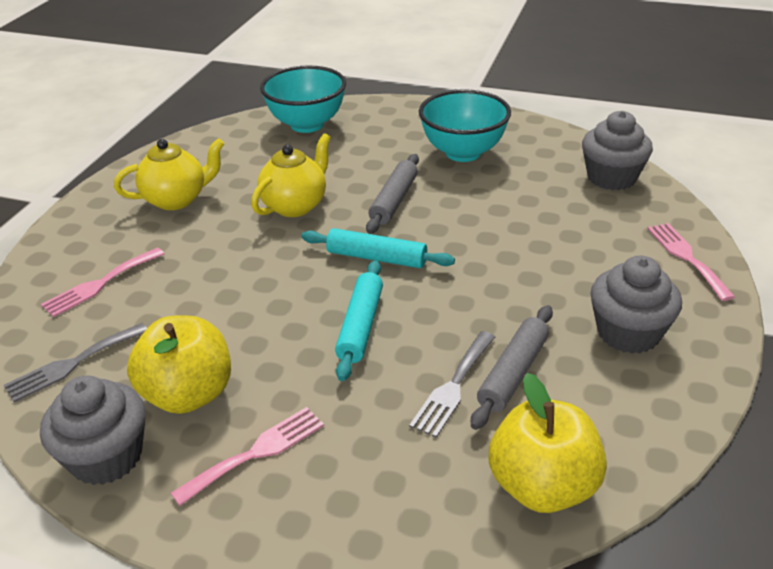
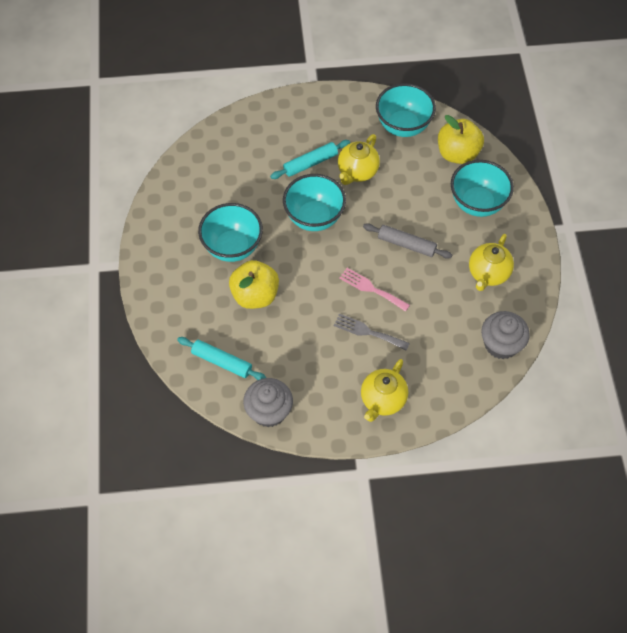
grey cupcake: 3 -> 2
grey fork: 2 -> 1
grey rolling pin: 2 -> 1
pink fork: 3 -> 1
turquoise bowl: 2 -> 4
yellow teapot: 2 -> 3

